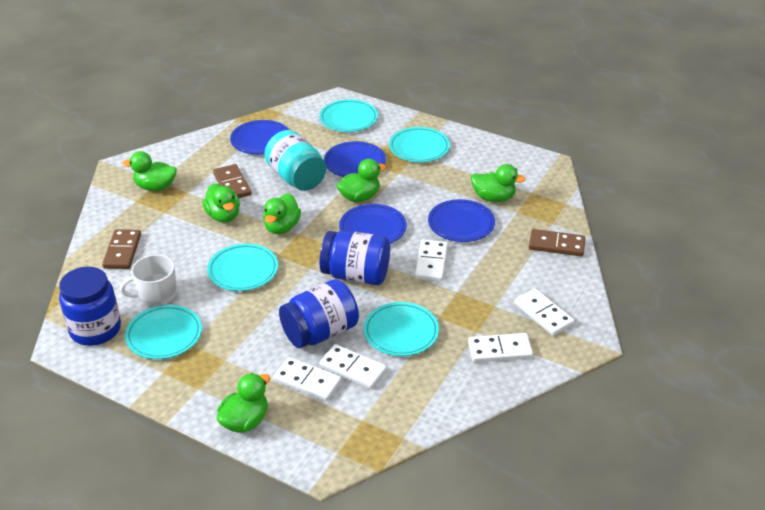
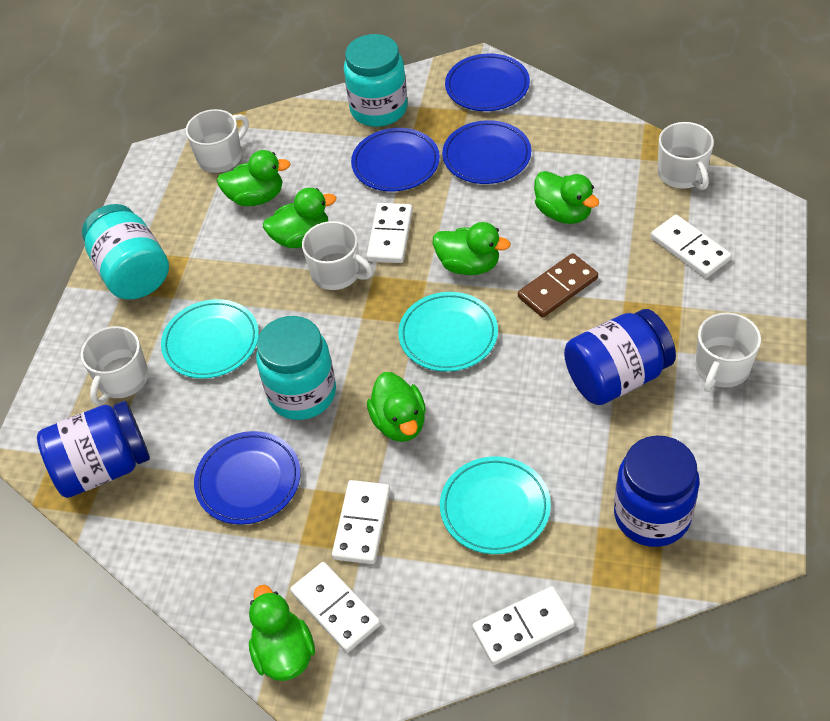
brown domino: 3 -> 1
turquoise jar: 1 -> 3
turquoise plate: 5 -> 3
white mug: 1 -> 5

